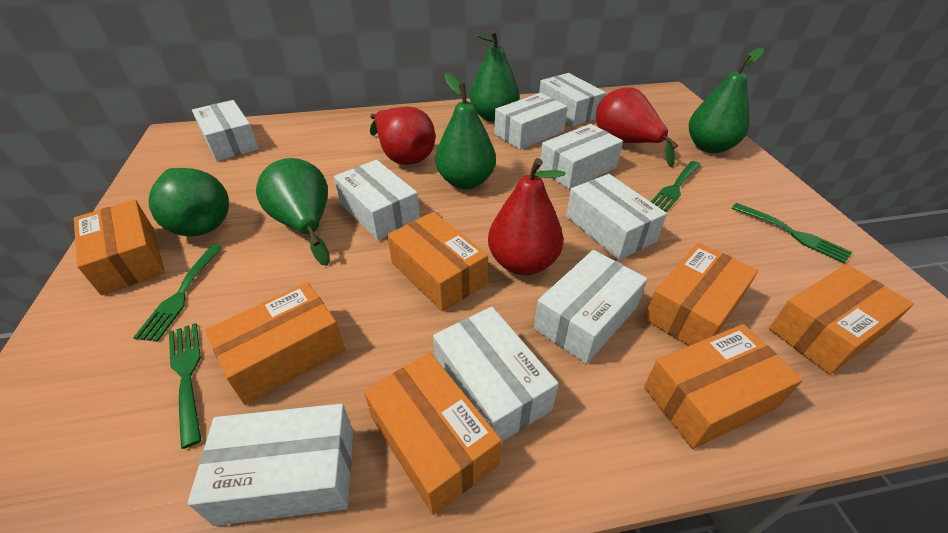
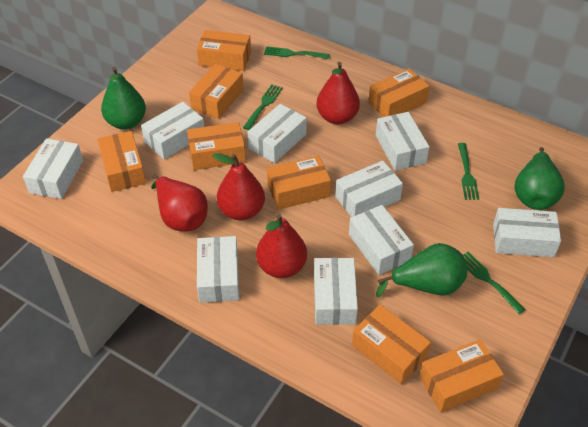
green pear: 5 -> 3
orange box: 7 -> 8
red pear: 3 -> 4

